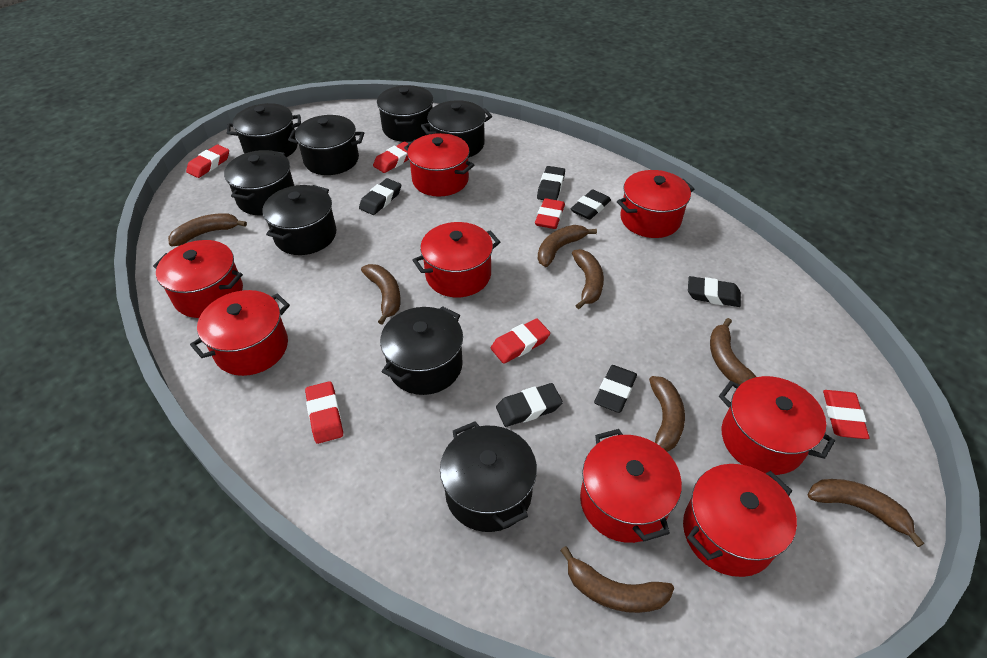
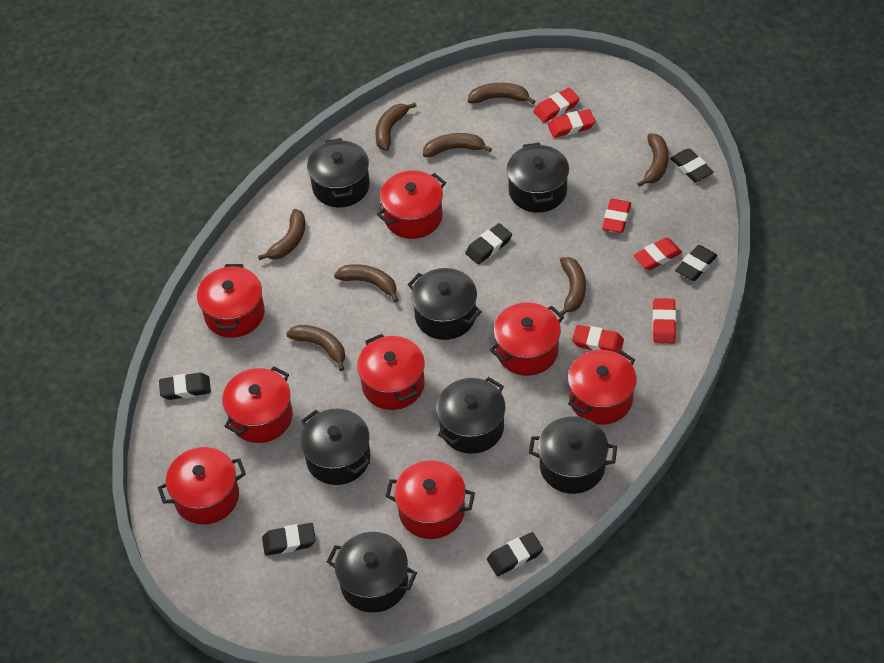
black pot: 8 -> 7

